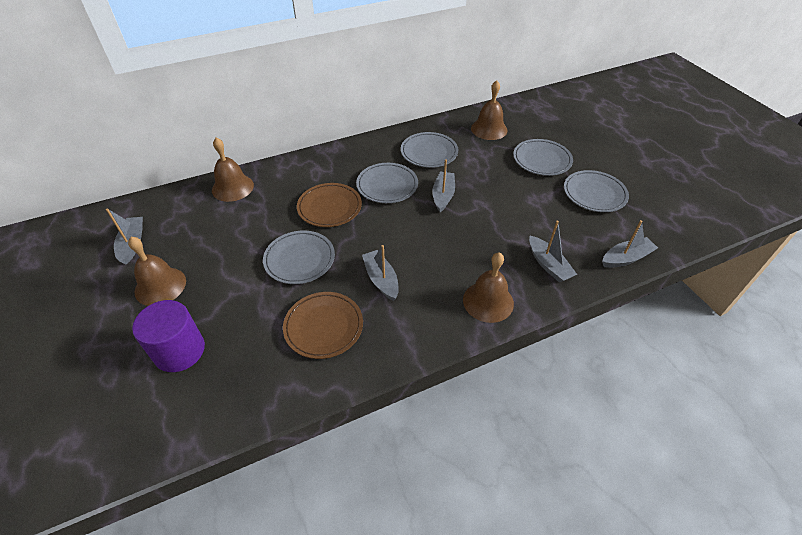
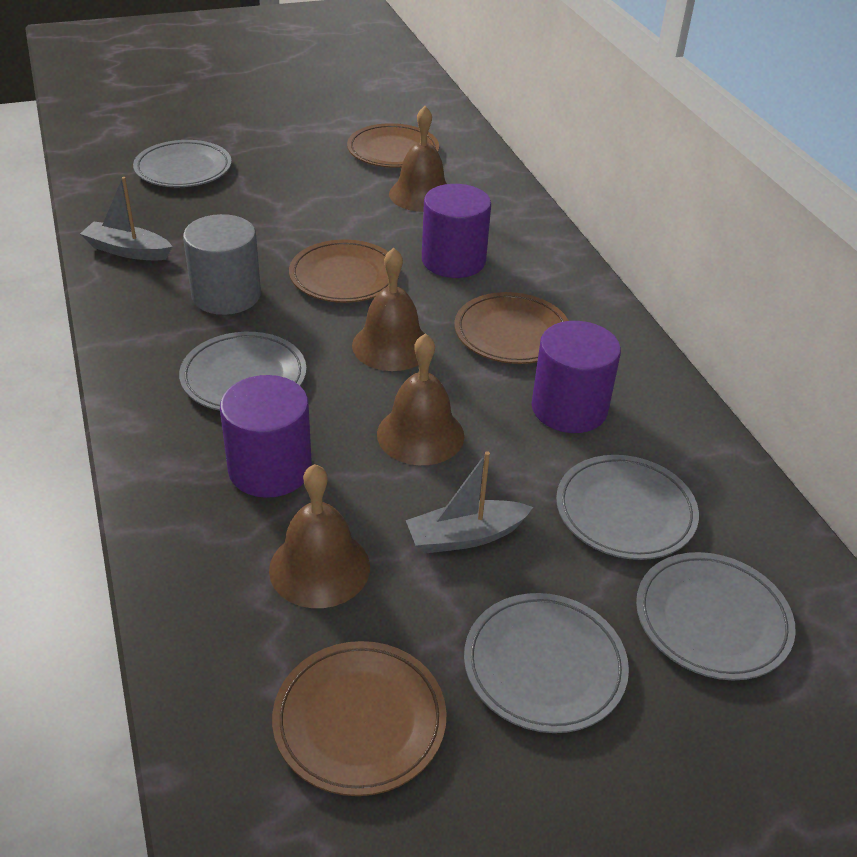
brown plate: 2 -> 4
grey boat: 5 -> 2
grey cylinder: 0 -> 1
purple cylinder: 1 -> 3

